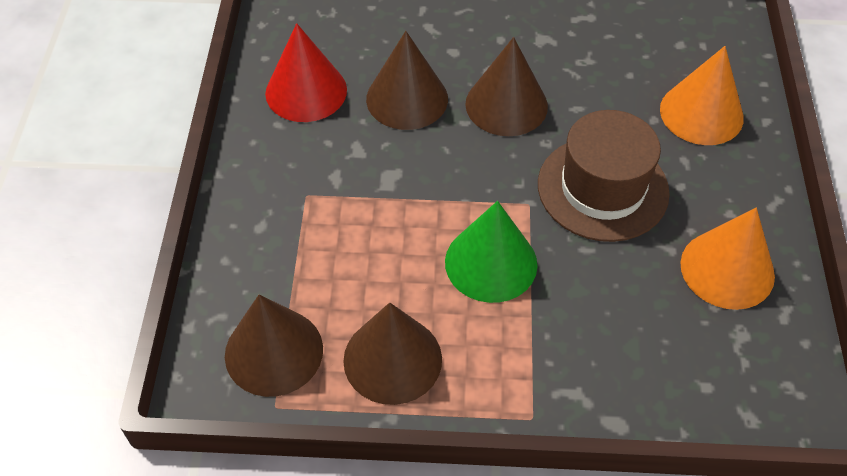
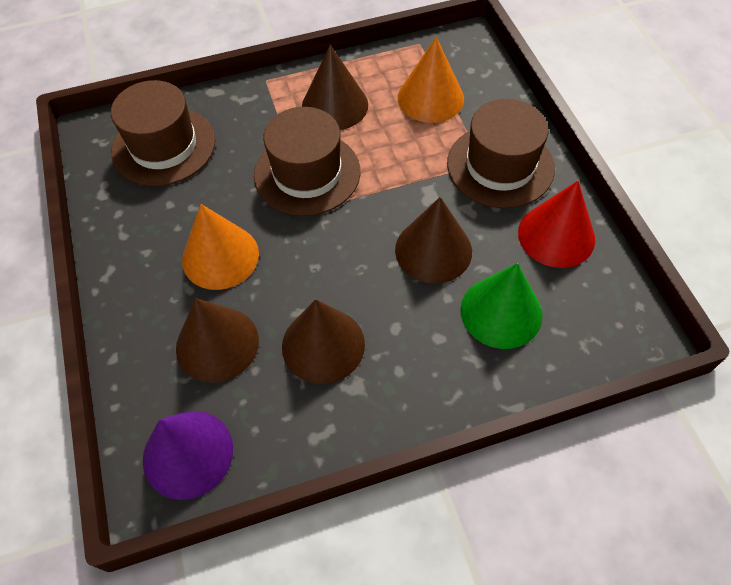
brown hat: 1 -> 3
purple cone: 0 -> 1

